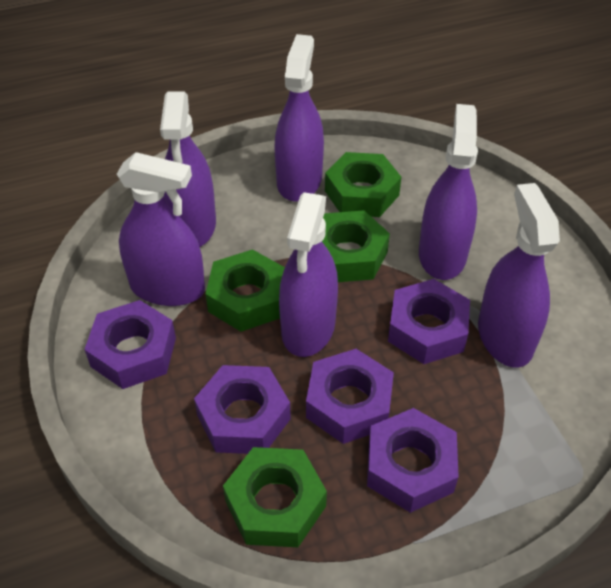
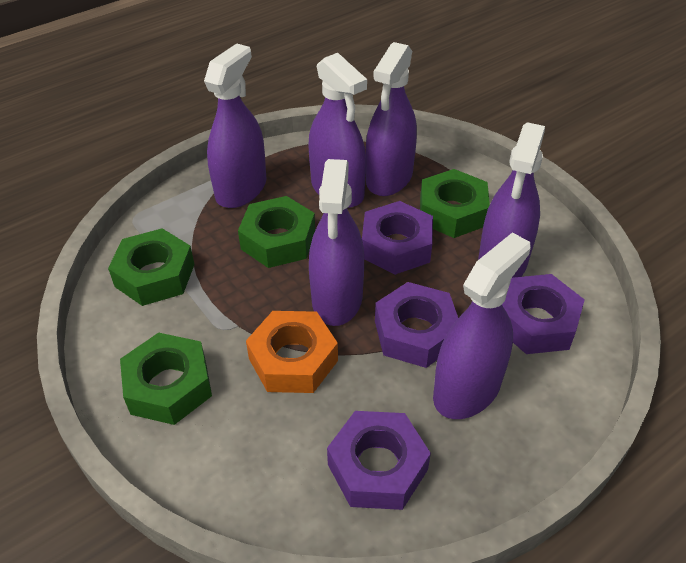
orange nut: 0 -> 1
purple nut: 5 -> 4

